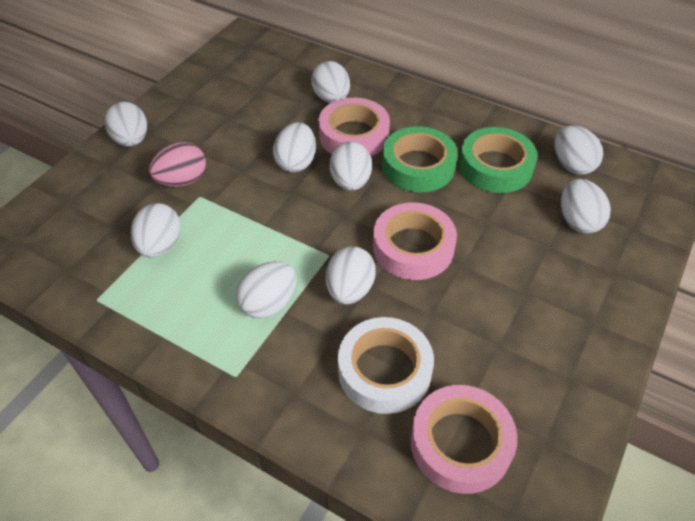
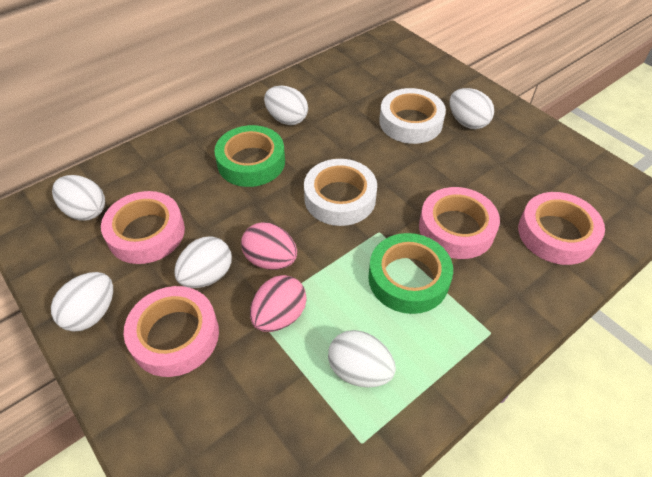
pink egg: 1 -> 2
pink tape: 3 -> 4
white egg: 9 -> 6
white tape: 1 -> 2

